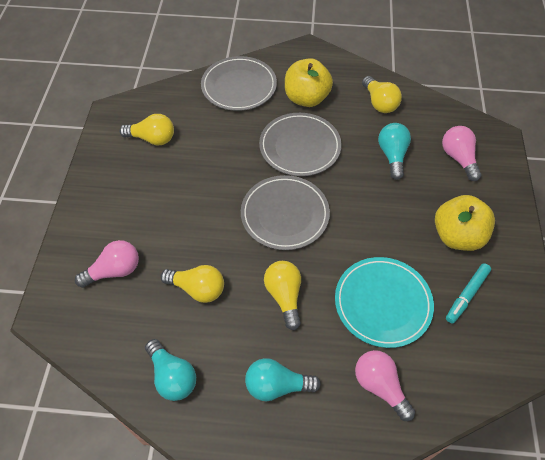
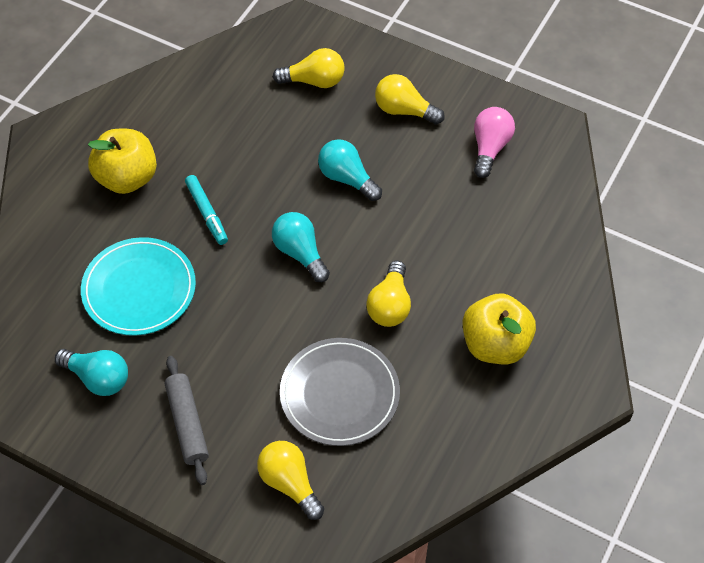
grey plate: 3 -> 1
grey rolling pin: 0 -> 1
pink light bulb: 3 -> 1

